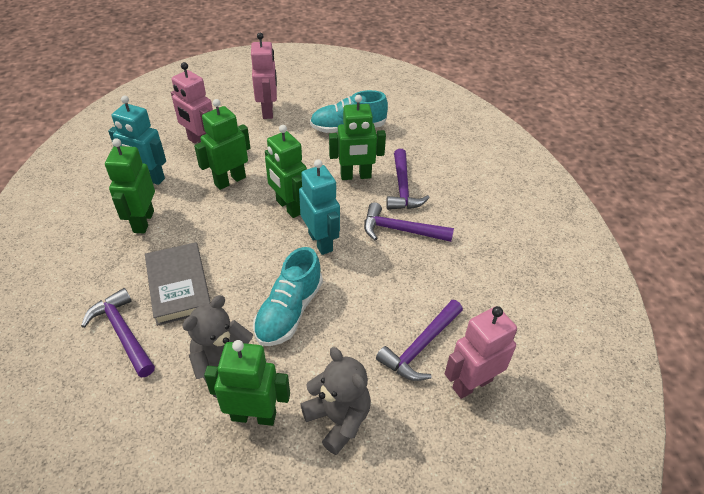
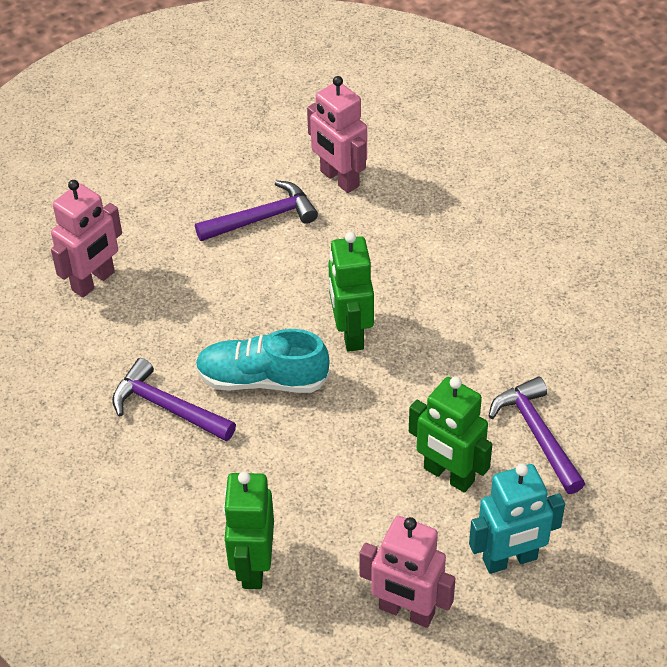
green robot: 5 -> 3
grey book: 1 -> 0
grey teddy bear: 2 -> 0
purple hammer: 4 -> 3
turquoise robot: 2 -> 1
turquoise shoe: 2 -> 1

